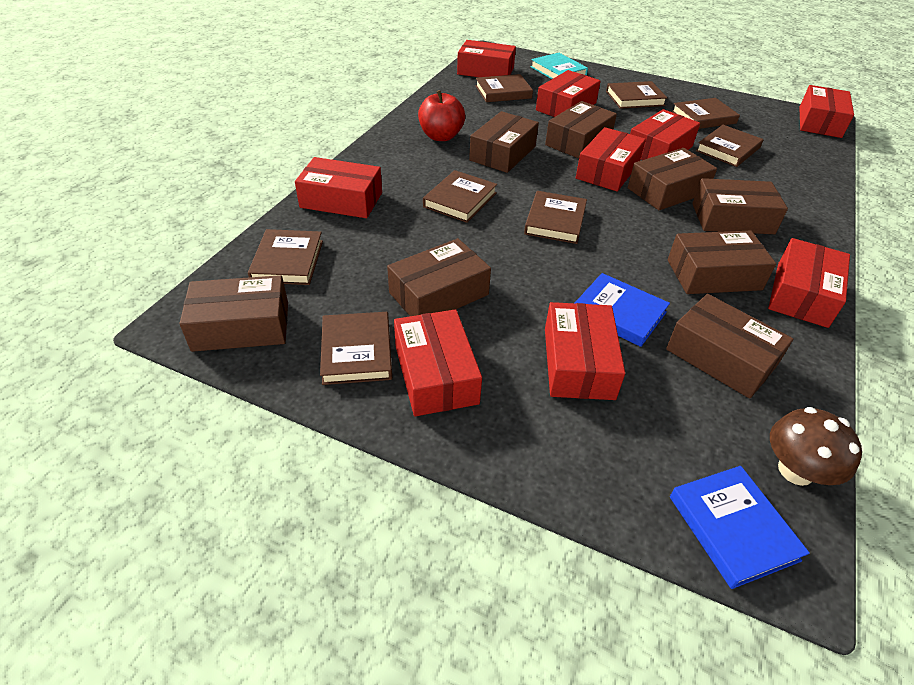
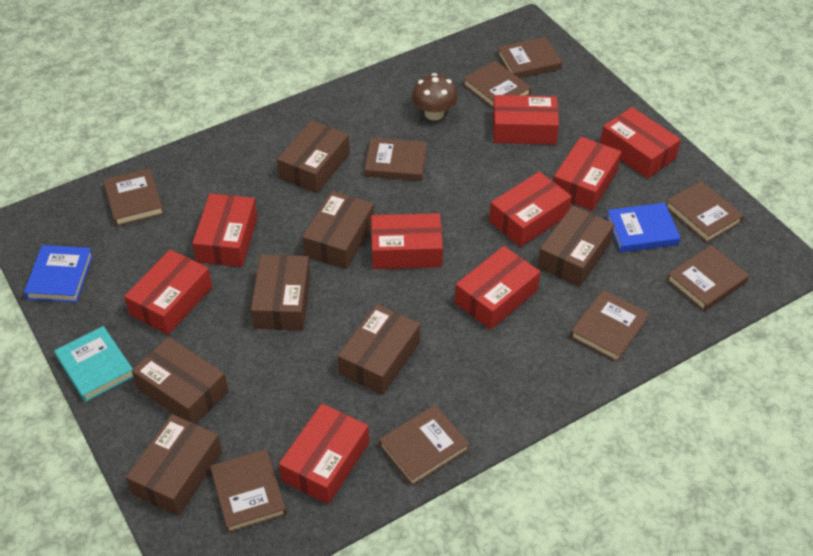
brown book: 8 -> 9
brown box: 8 -> 7
red apple: 1 -> 0

